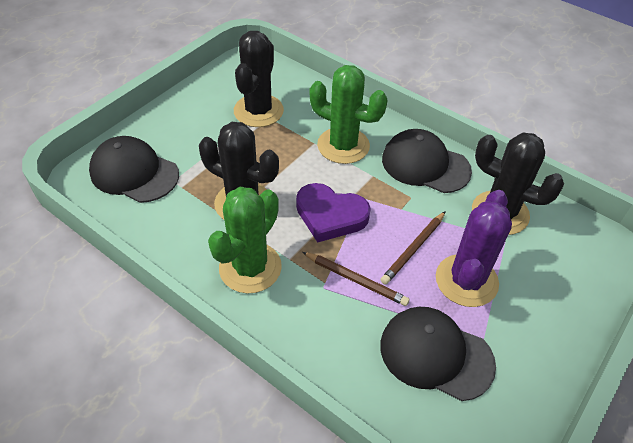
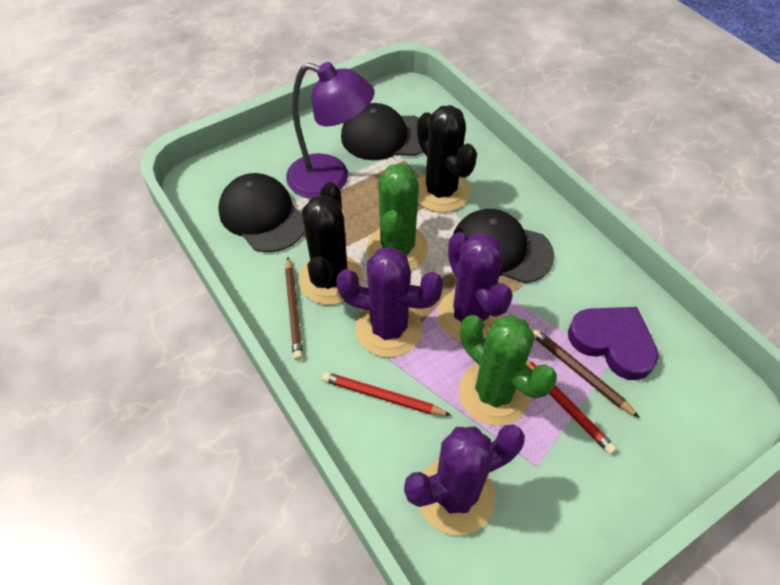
black cactus: 3 -> 2
purple cactus: 1 -> 3
purple lamp: 0 -> 1
red pencil: 0 -> 2

